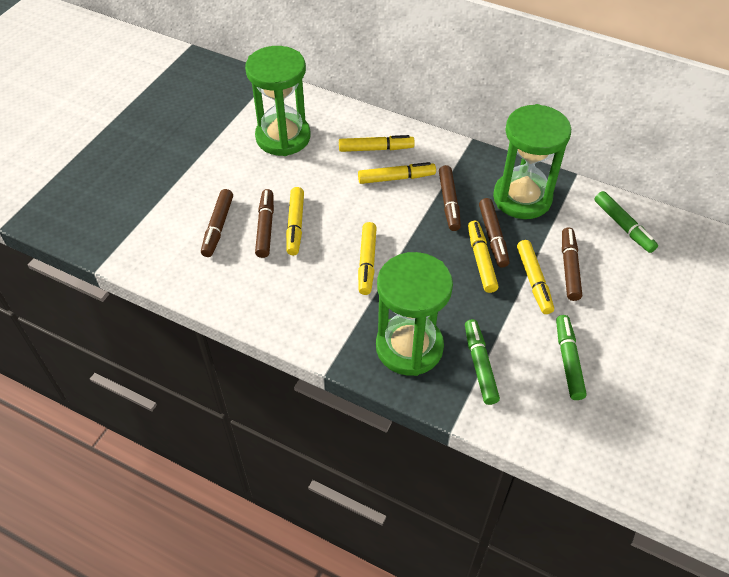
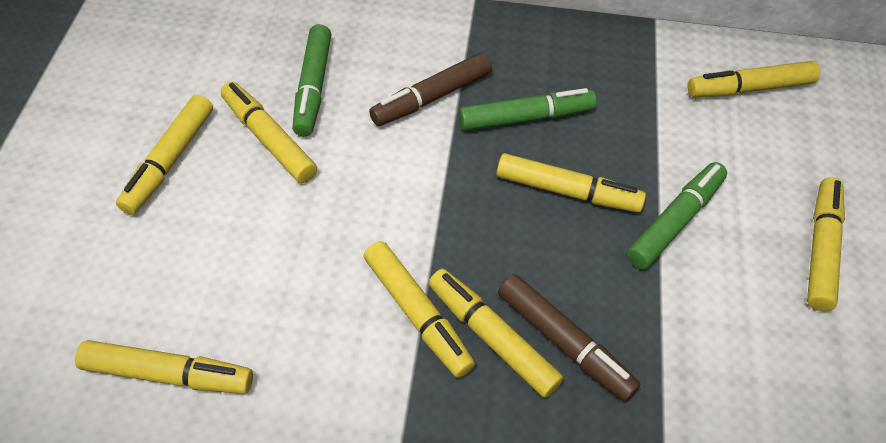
brown marker: 5 -> 2
green hourglass: 3 -> 0
yellow marker: 6 -> 8

